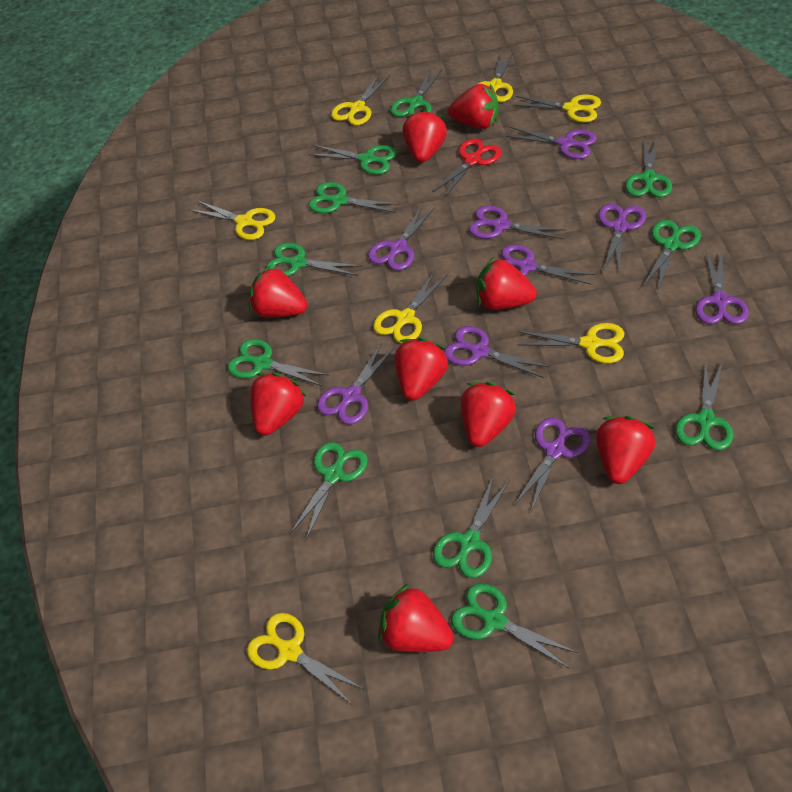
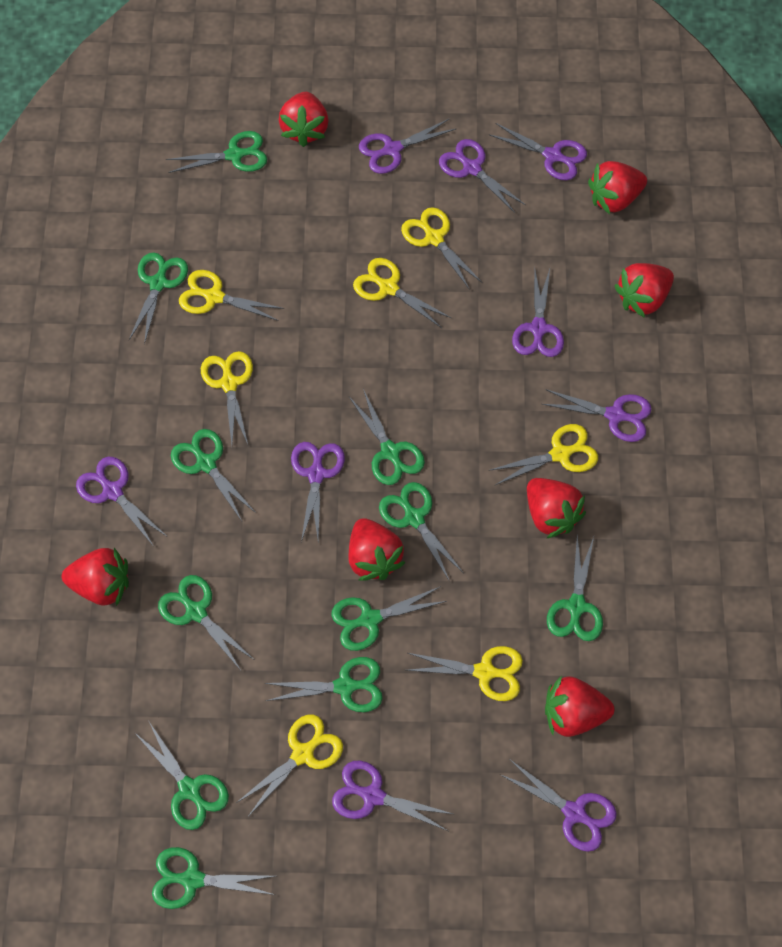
red scissors: 1 -> 0
red strawberry: 9 -> 7

